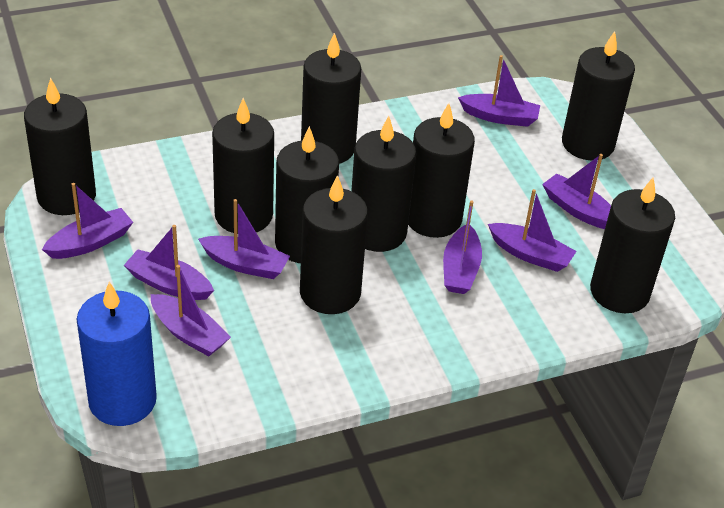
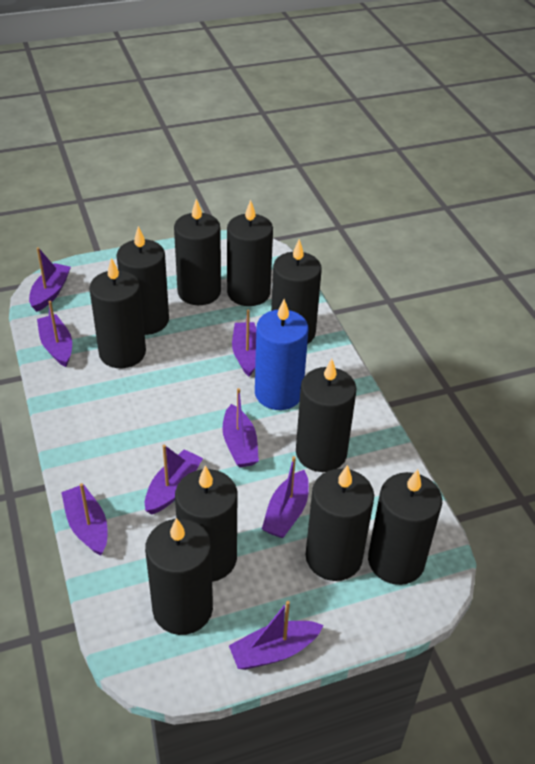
black candle: 9 -> 10

